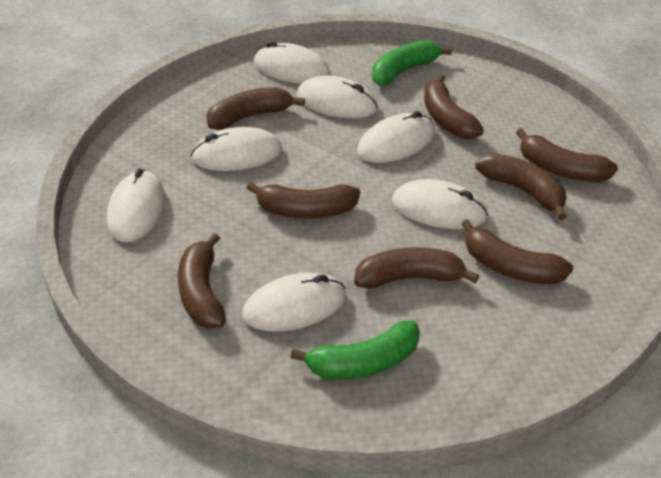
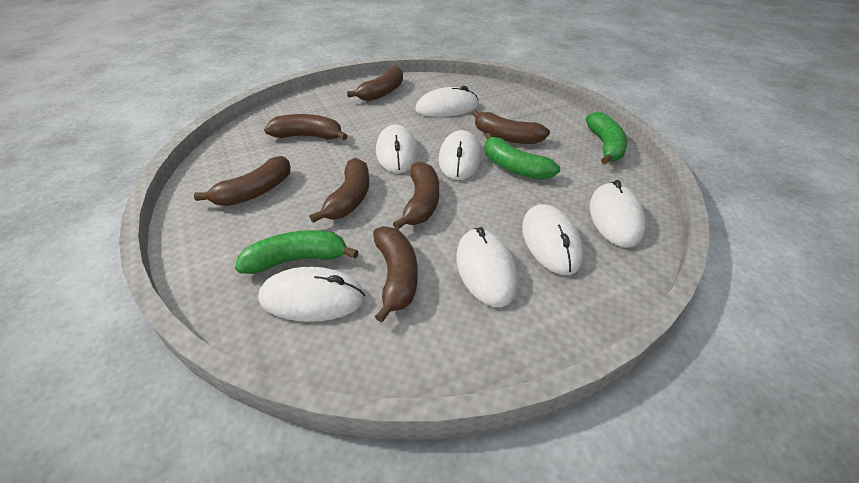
brown banana: 8 -> 7
green banana: 2 -> 3

